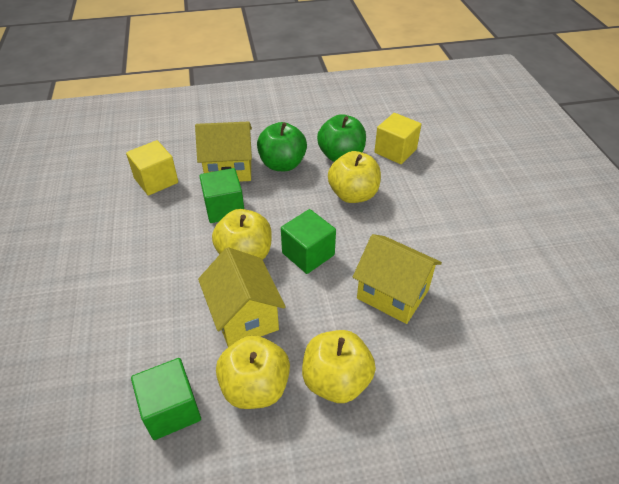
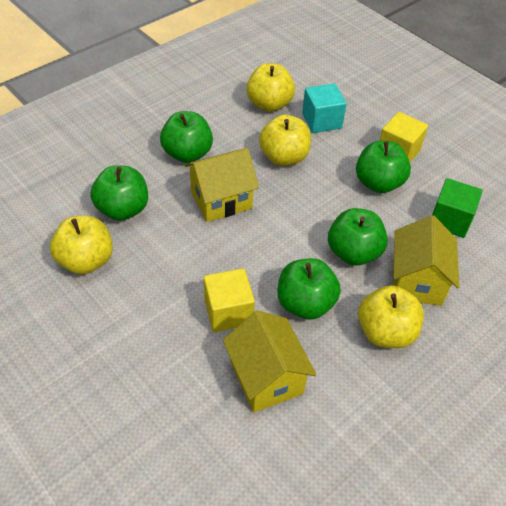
green apple: 2 -> 5
green cube: 3 -> 1
turquoise cube: 0 -> 1

